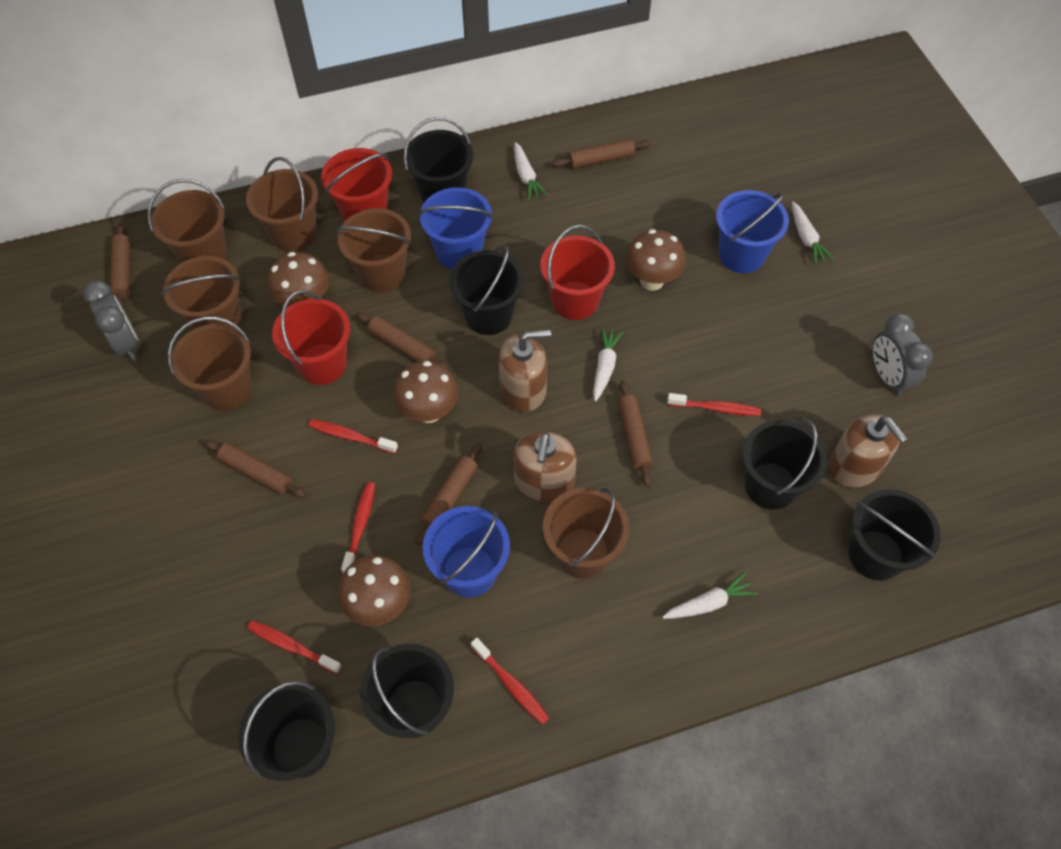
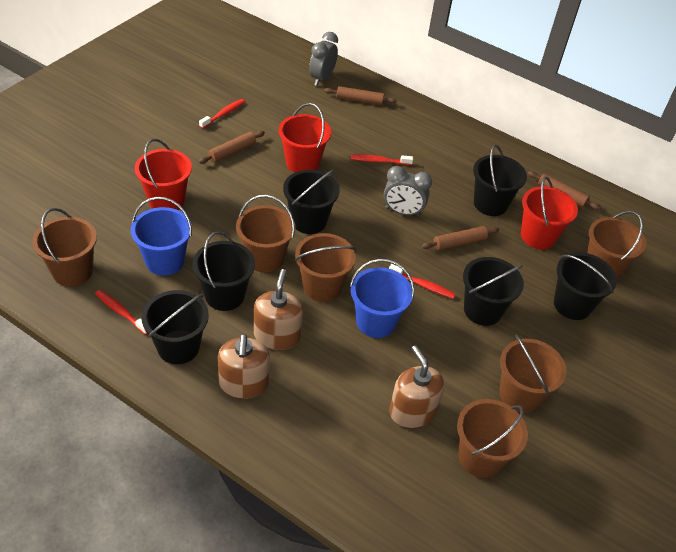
blue bucket: 3 -> 2
brown mushroom: 4 -> 0
brown rolling pin: 6 -> 4
red toothbrush: 5 -> 4
white carrot: 4 -> 0

